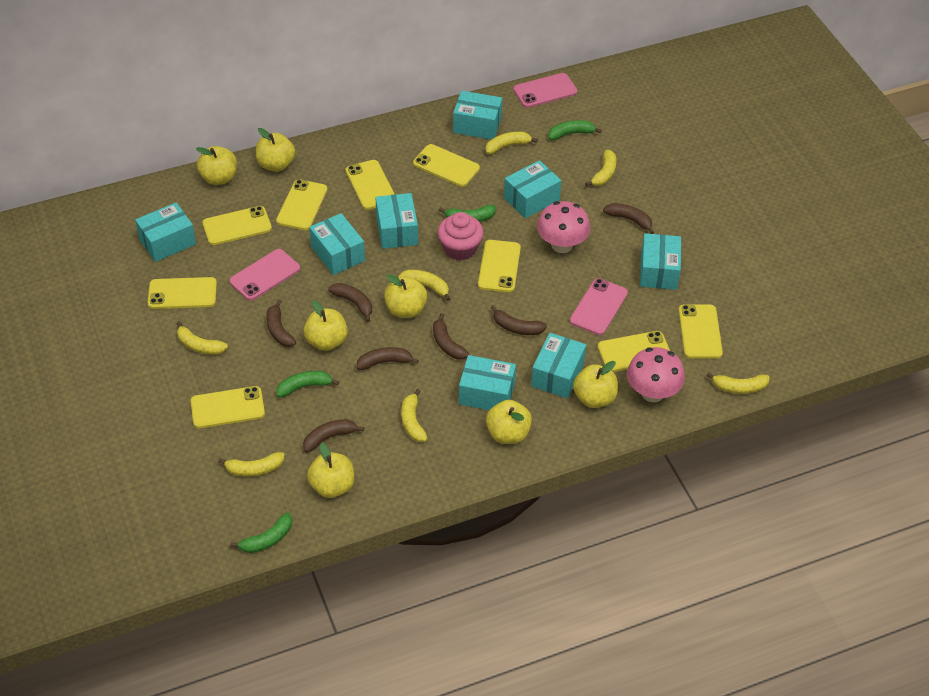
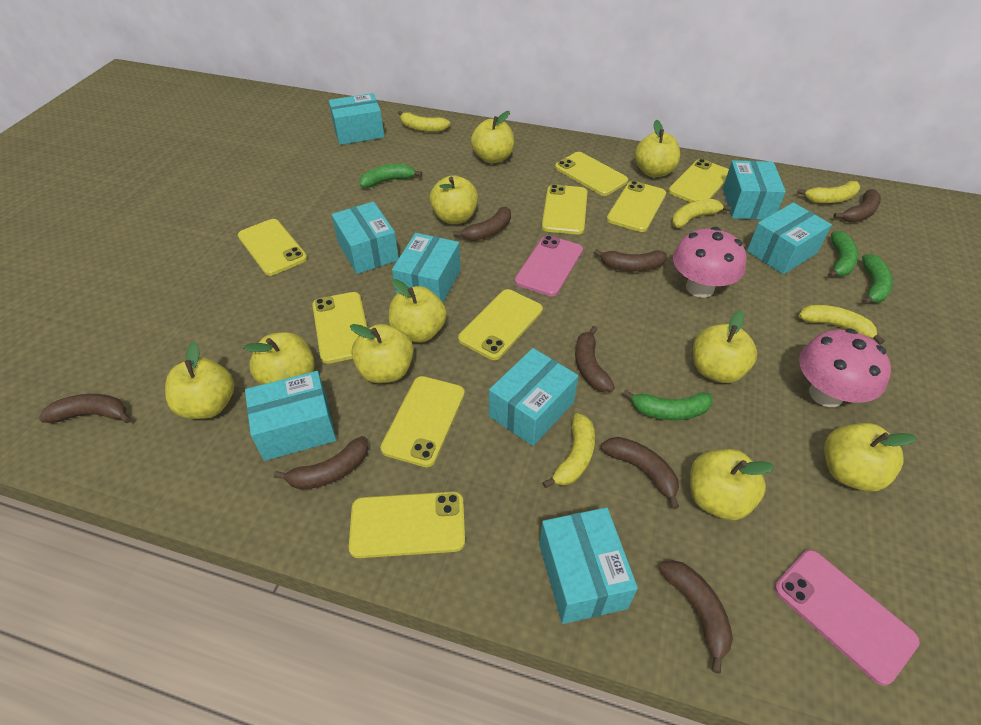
brown banana: 7 -> 8
pink cupcake: 1 -> 0
pink phone: 3 -> 2
yellow apple: 7 -> 10
yellow banana: 7 -> 5

